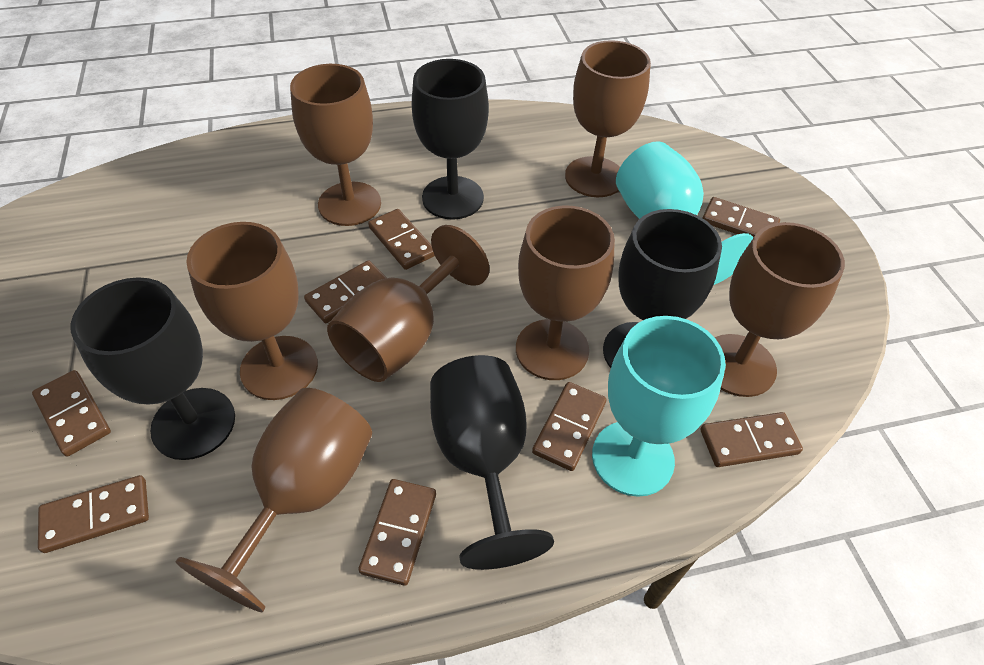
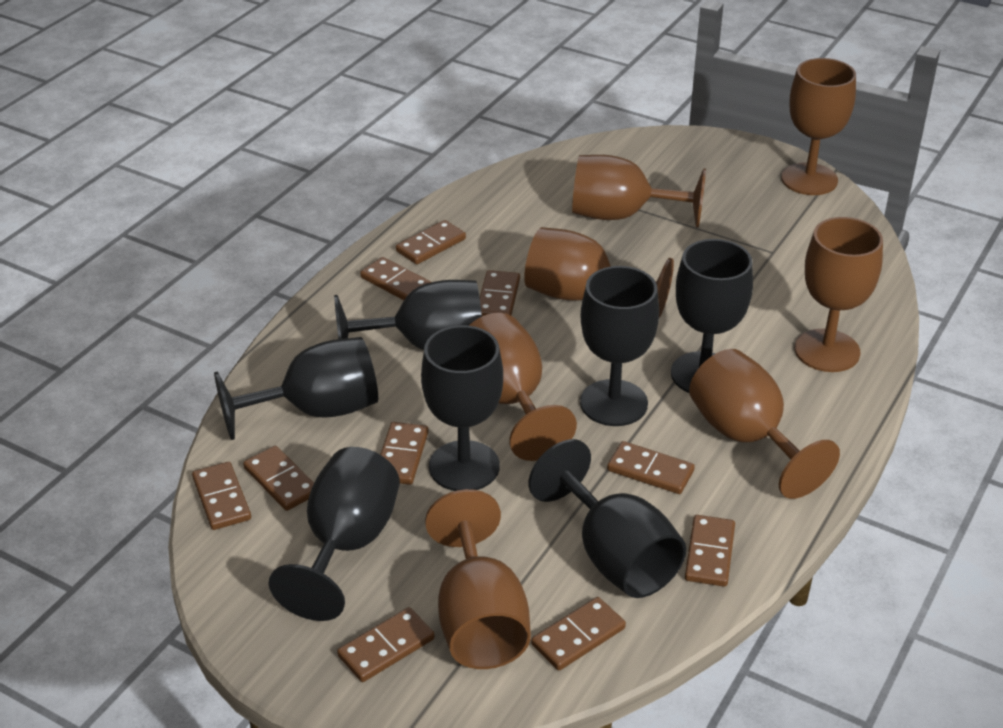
black goblet: 4 -> 7
brown domino: 8 -> 10
turquoise goblet: 2 -> 0

